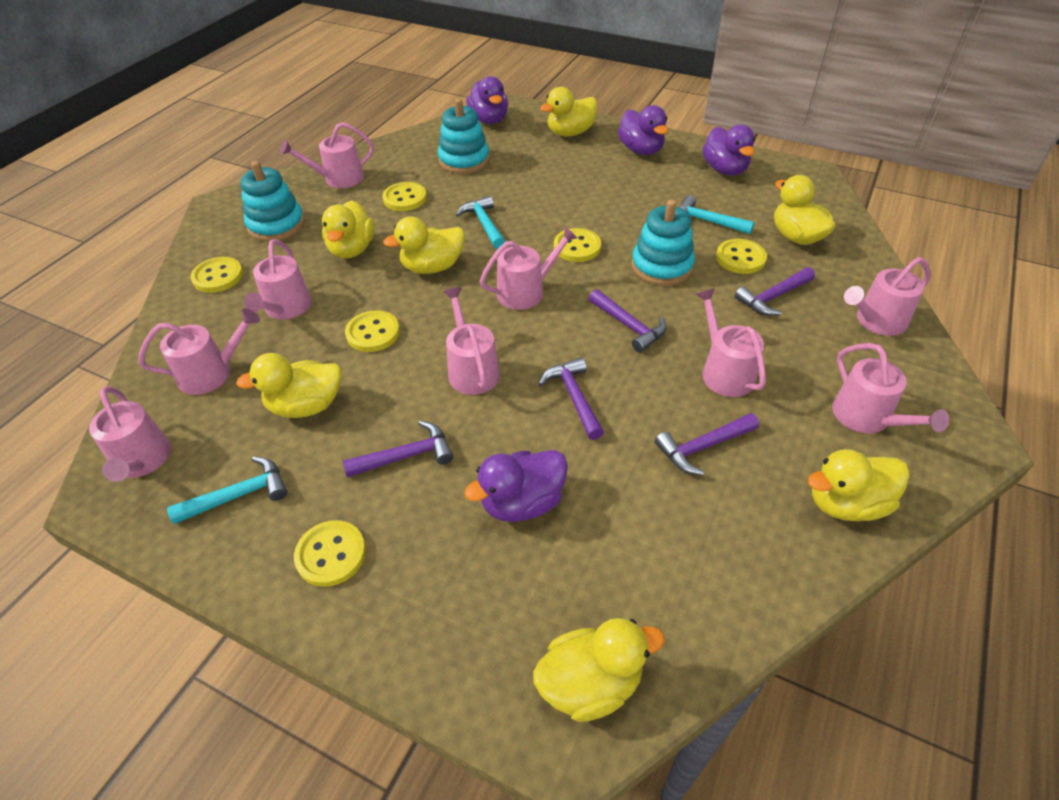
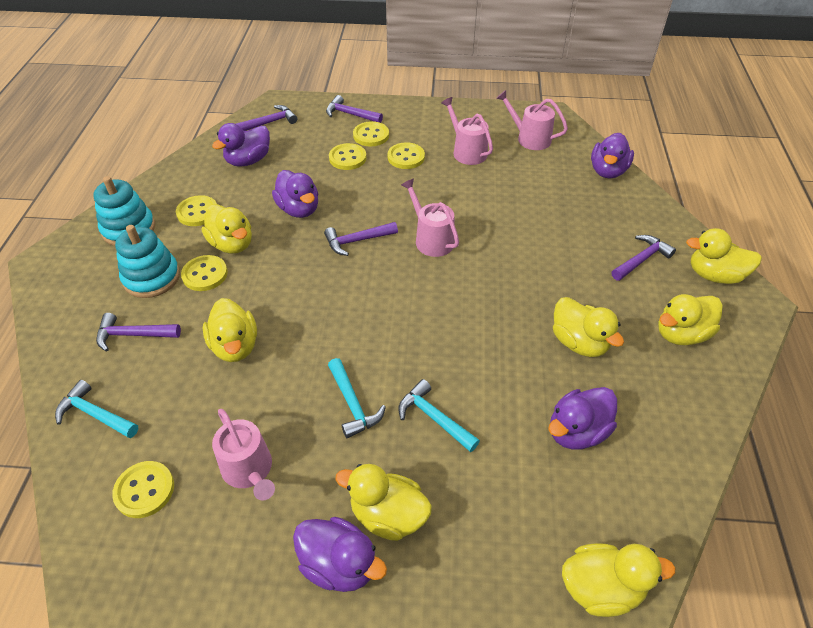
pink watering can: 9 -> 4
purple duck: 4 -> 5
turquoise stacking toy: 3 -> 2

